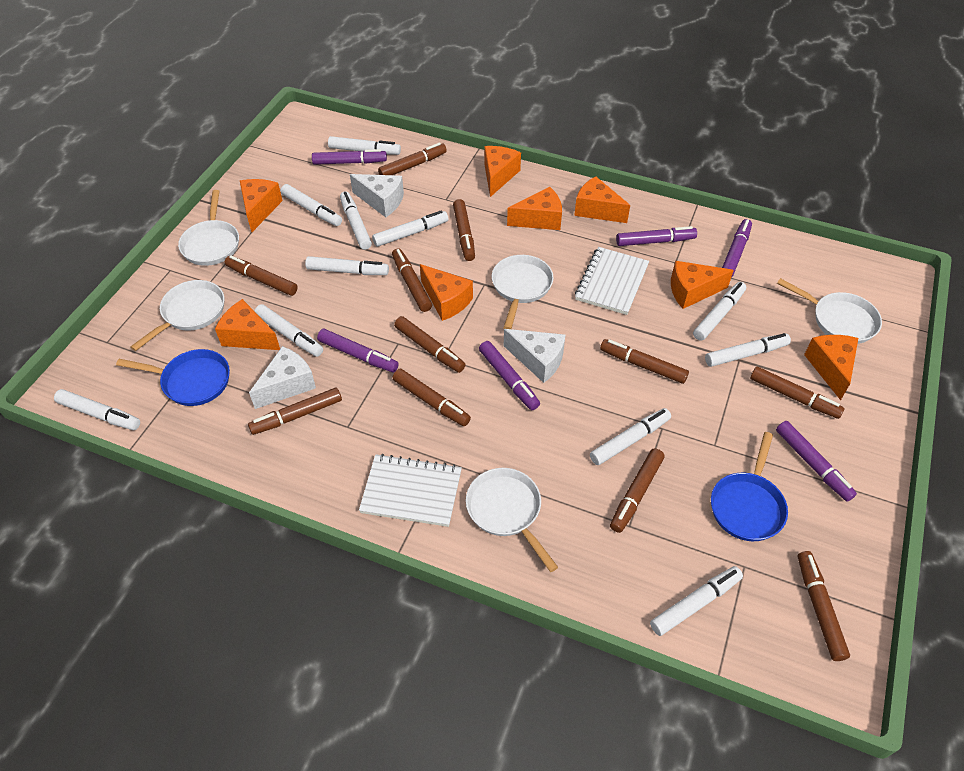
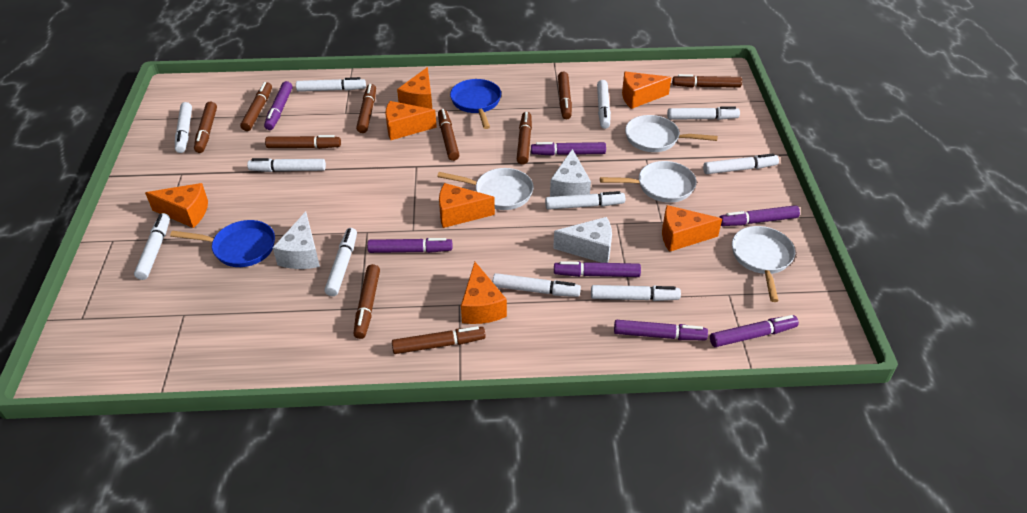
brown marker: 11 -> 10
orange cheese: 8 -> 7
purple marker: 6 -> 7
white notebook: 2 -> 0
white pan: 5 -> 4

